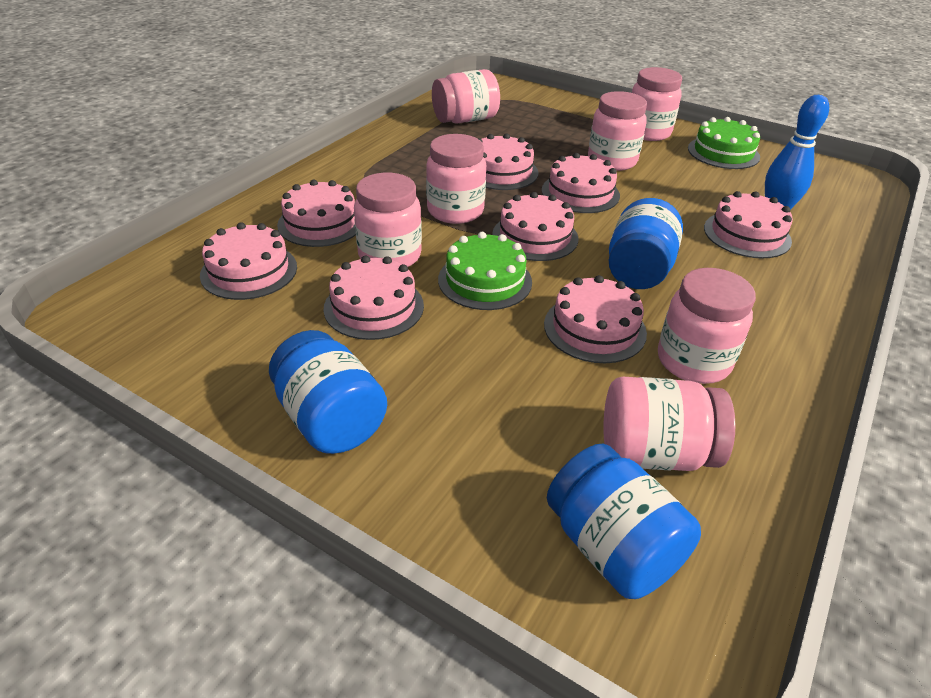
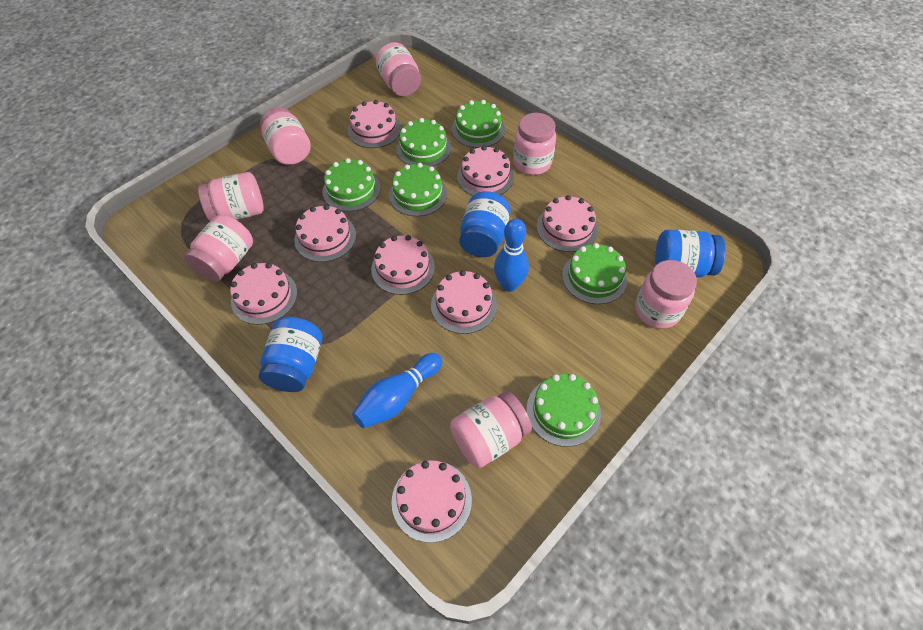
blue bowling pin: 1 -> 2
green cake: 2 -> 6

